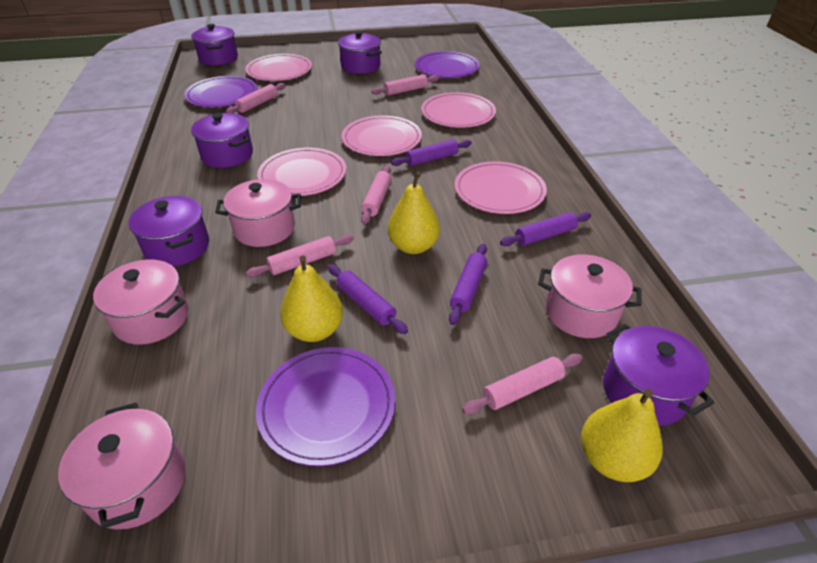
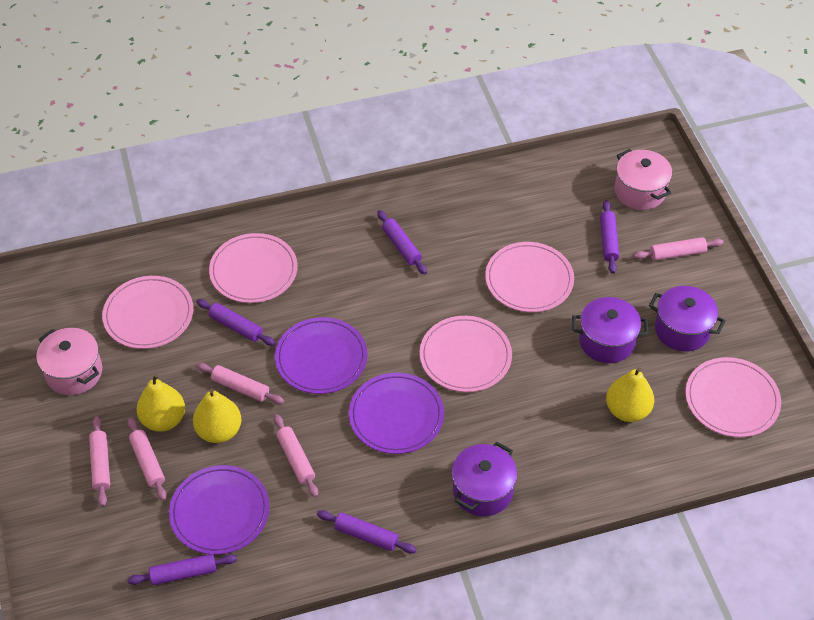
pink pot: 4 -> 2
purple pot: 5 -> 3
purple rolling pin: 4 -> 5

